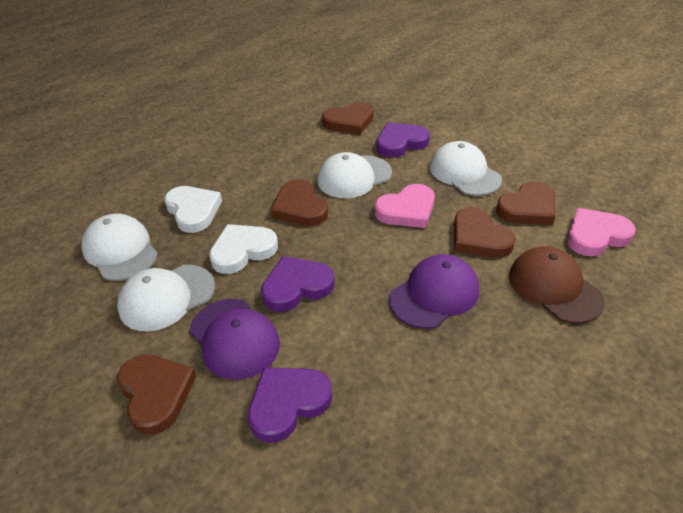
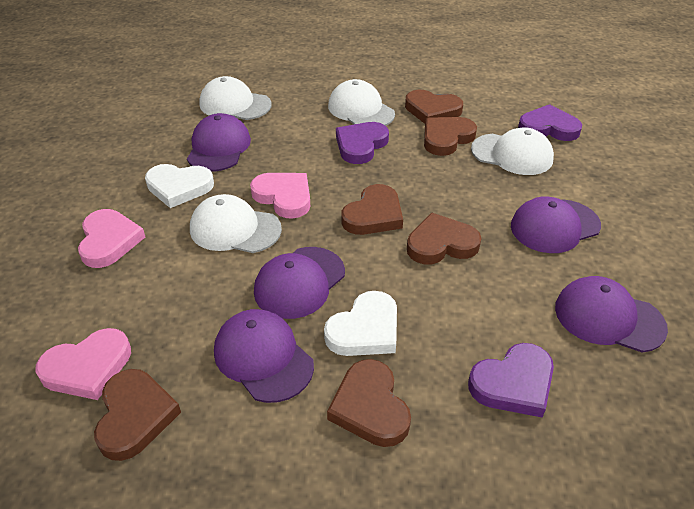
brown cap: 1 -> 0
brown heart: 5 -> 6
pink heart: 2 -> 3
purple cap: 2 -> 5

